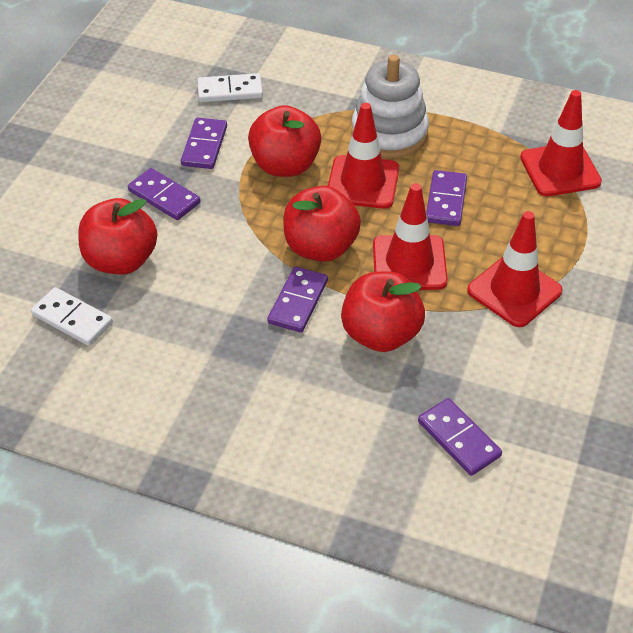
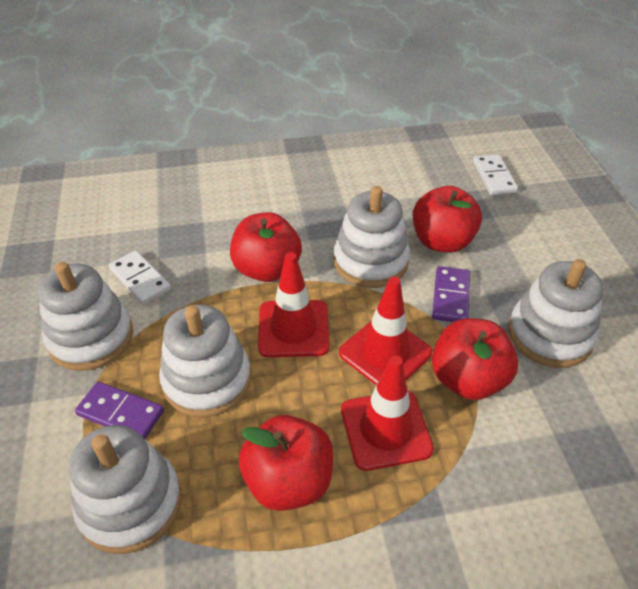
purple domino: 5 -> 2
red traffic cone: 4 -> 3
white stacking toy: 1 -> 5

